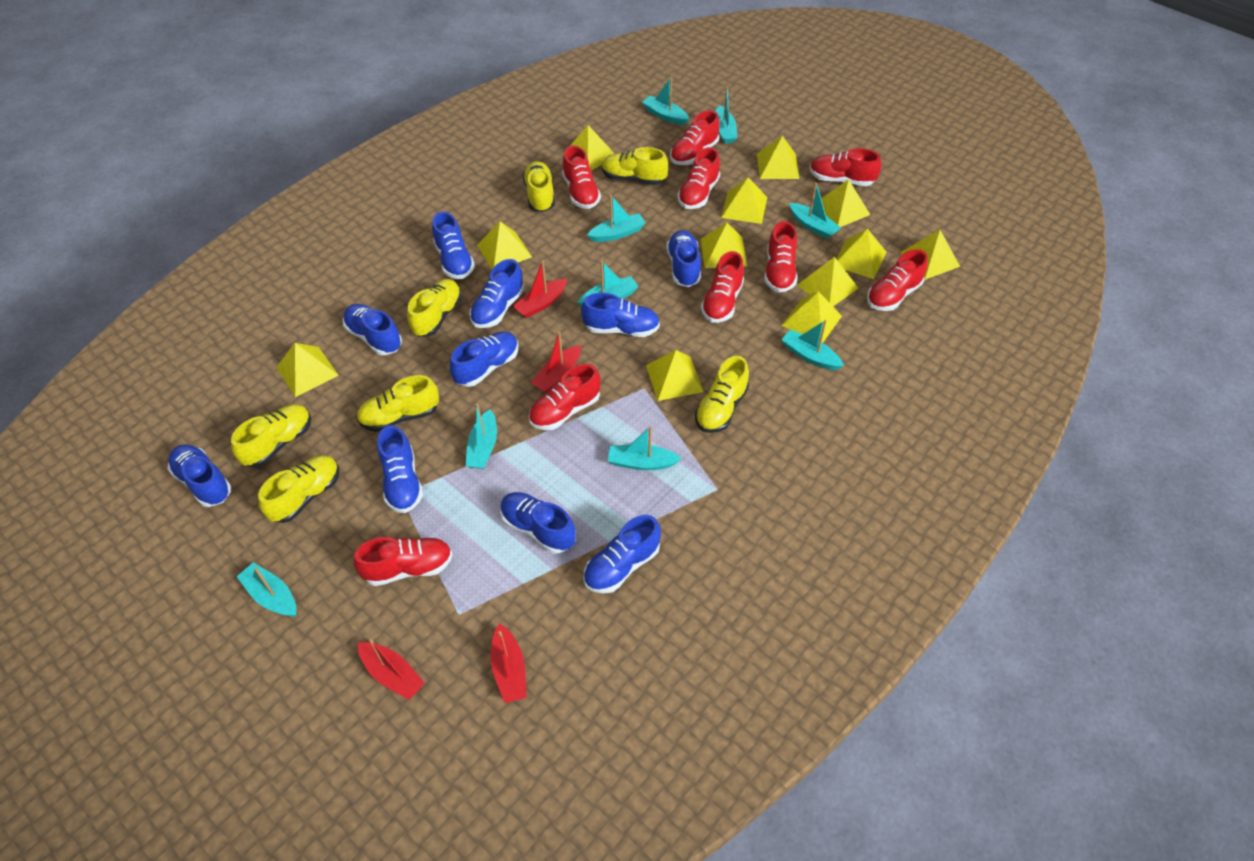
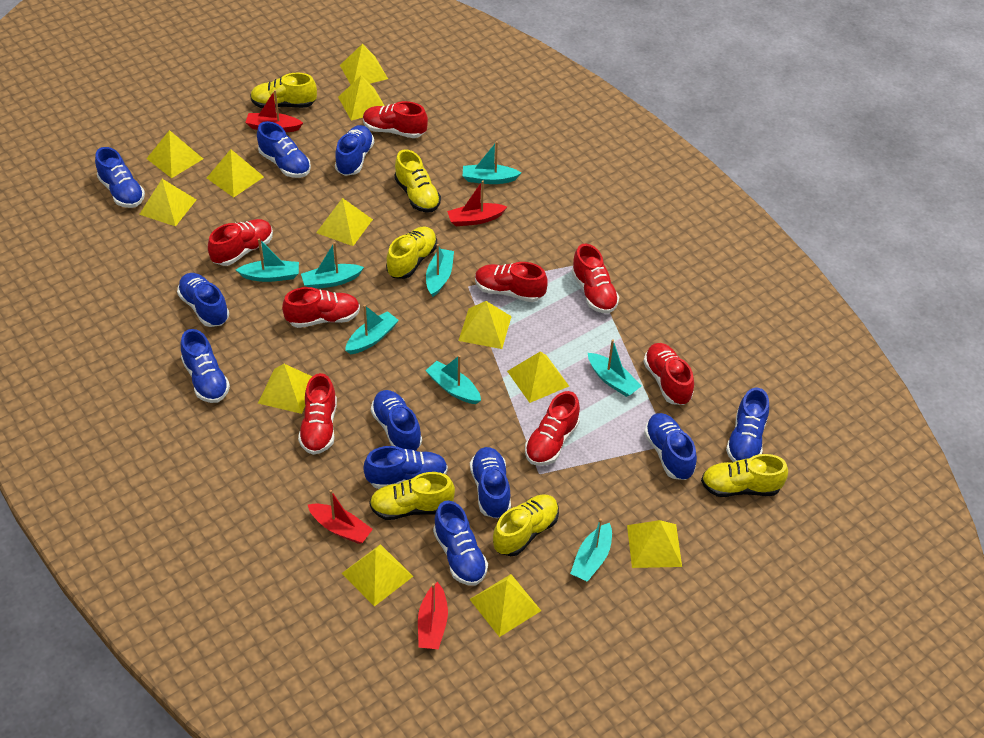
blue shoe: 10 -> 11
red shoe: 9 -> 8
turquoise boat: 9 -> 8
yellow shoe: 7 -> 6

